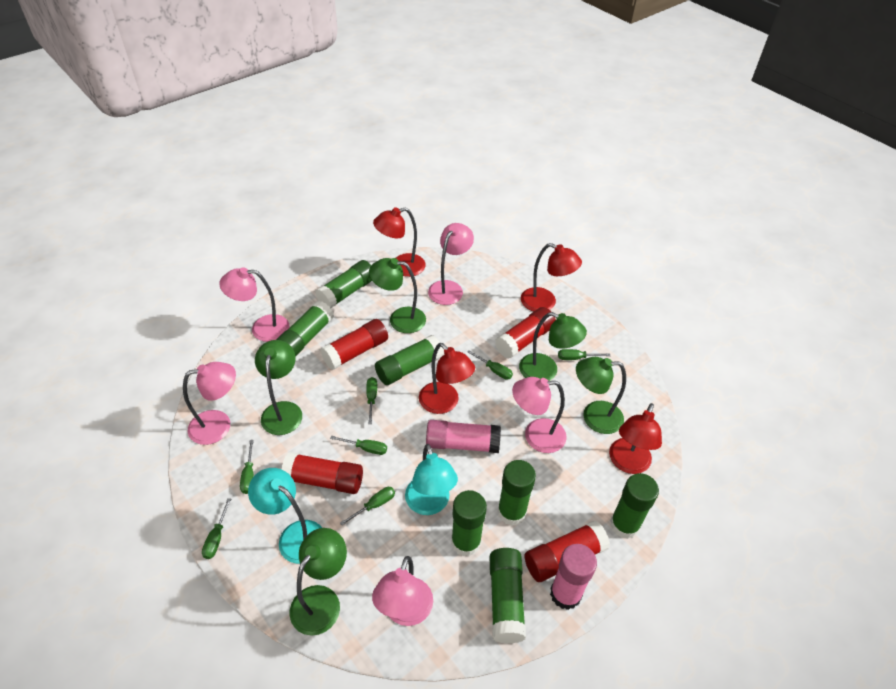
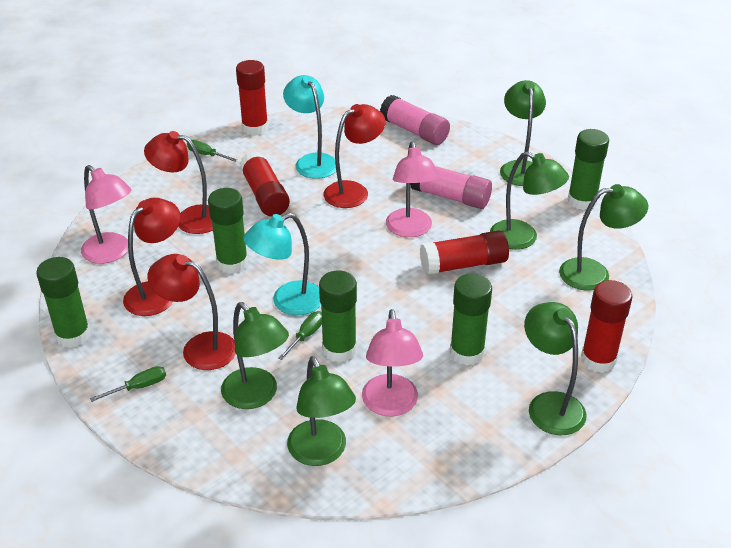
green glue stick: 7 -> 5
green lamp: 5 -> 6
green screwdriver: 7 -> 3
pink lamp: 5 -> 3

